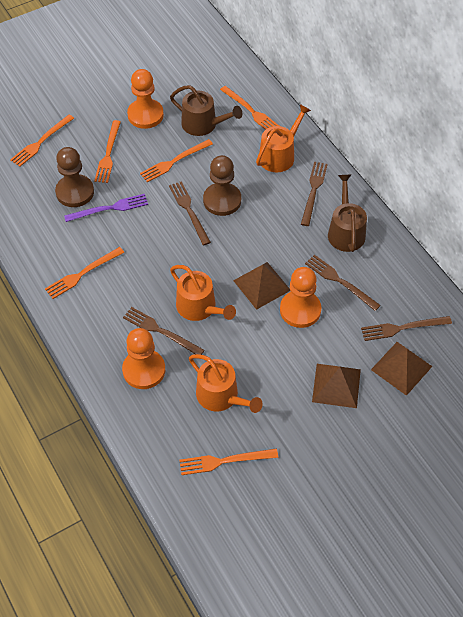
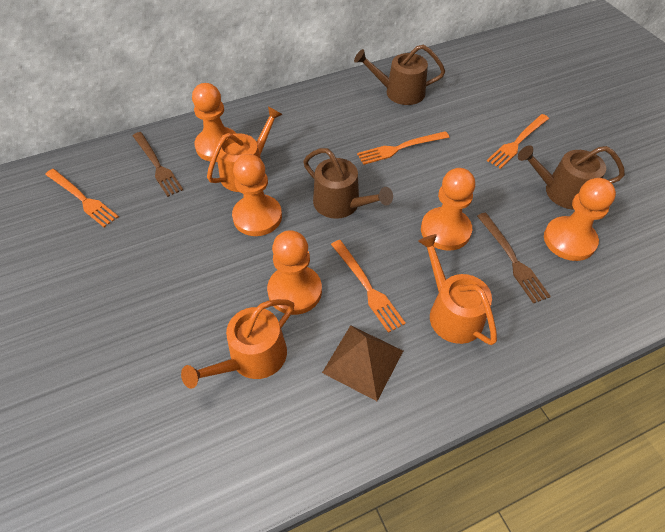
brown fork: 5 -> 2
brown pawn: 2 -> 0
brown pyramid: 3 -> 1
brown watering can: 2 -> 3
orange fork: 6 -> 4
orange pawn: 3 -> 5
purple fork: 1 -> 0

